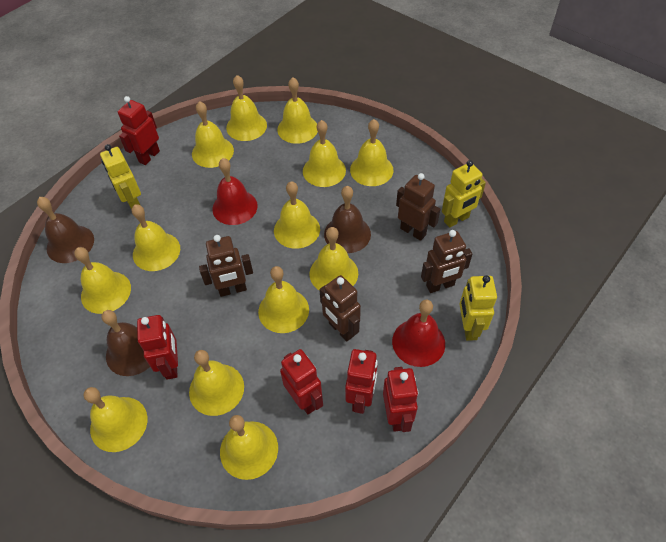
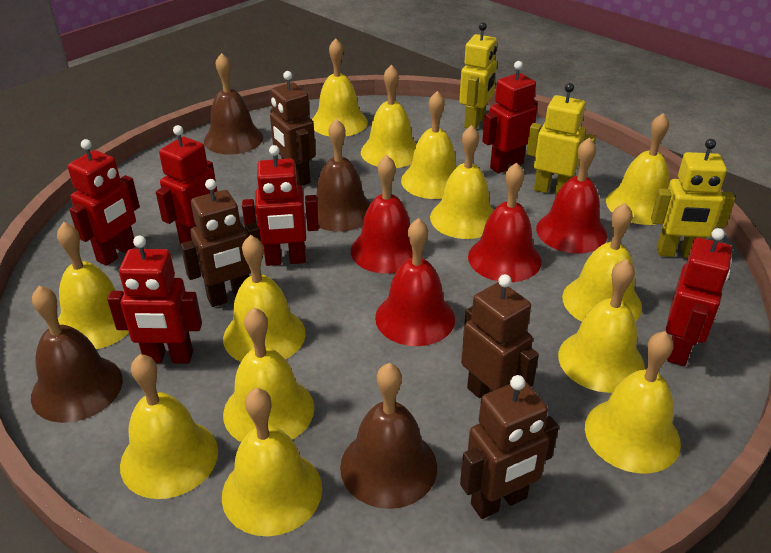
brown bell: 3 -> 4
red bell: 2 -> 4
red robot: 5 -> 6

